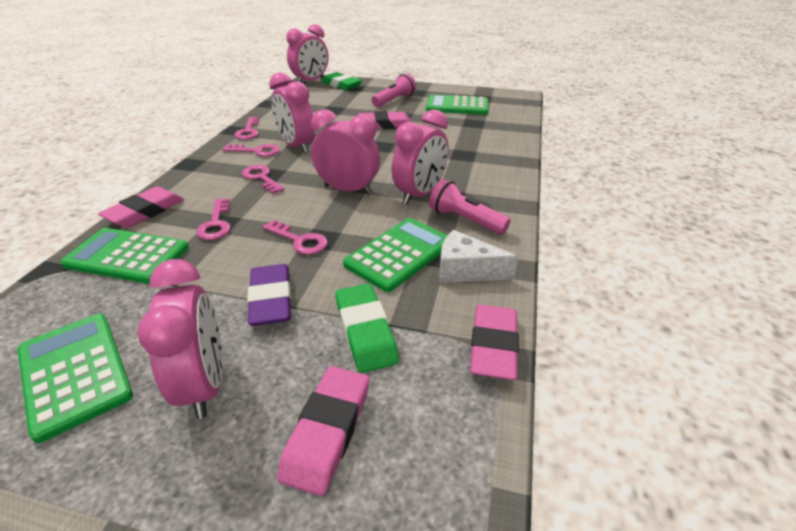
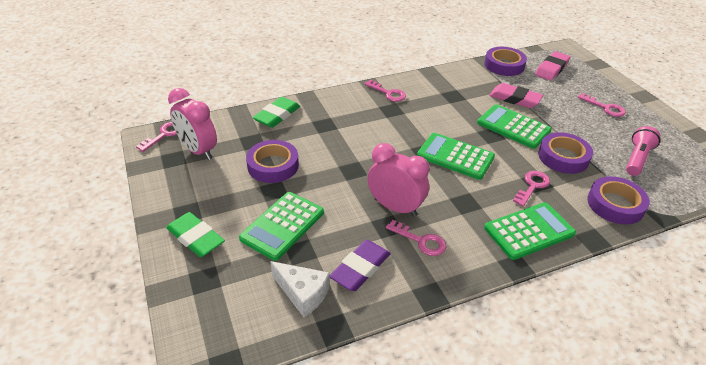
pink clock: 5 -> 2
pink eraser: 4 -> 2
pink flashlight: 2 -> 1
purple tape: 0 -> 4

